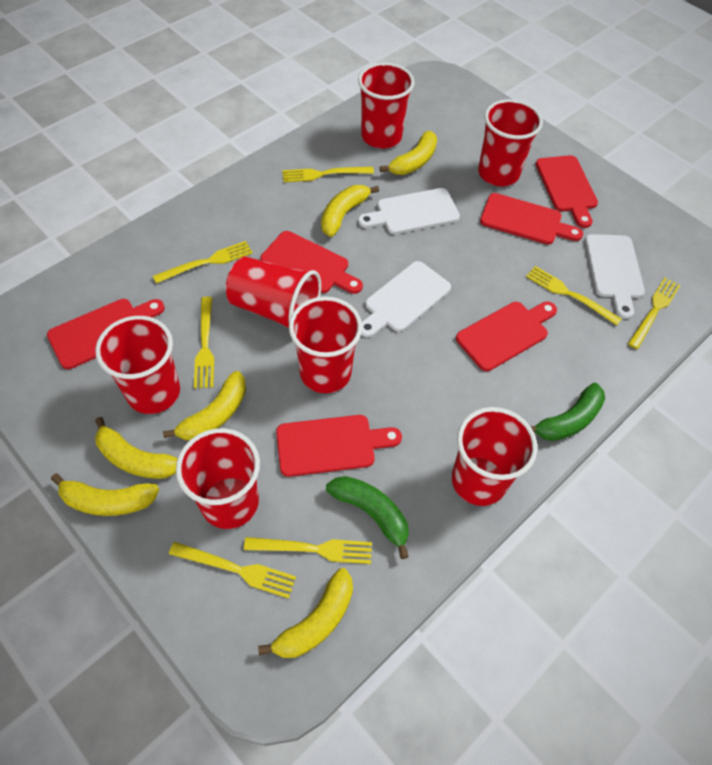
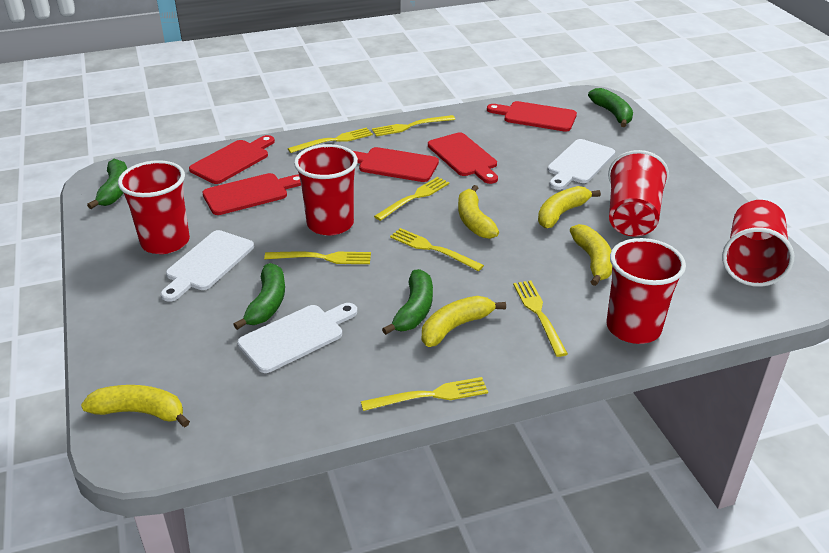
green banana: 2 -> 4
red cup: 7 -> 5
red cutting board: 6 -> 5
yellow banana: 6 -> 5

